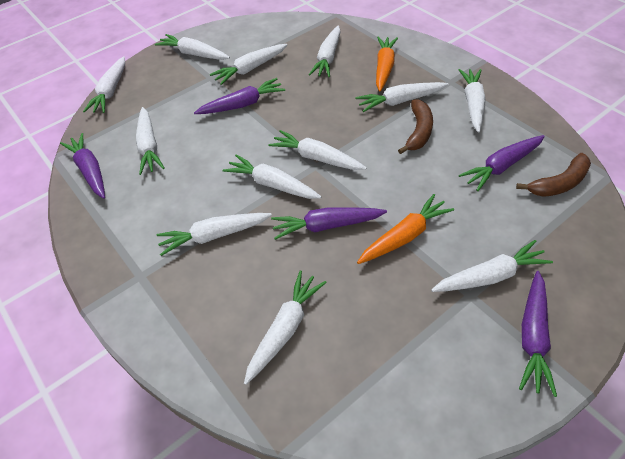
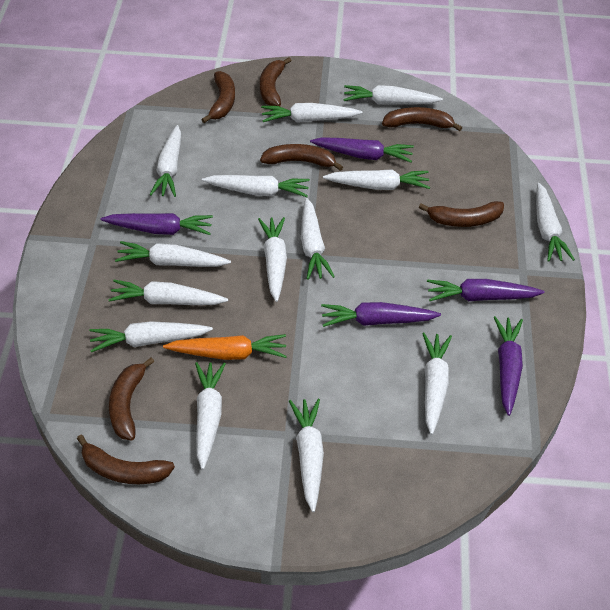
brown banana: 2 -> 7
orange carrot: 2 -> 1
white carrot: 12 -> 14

